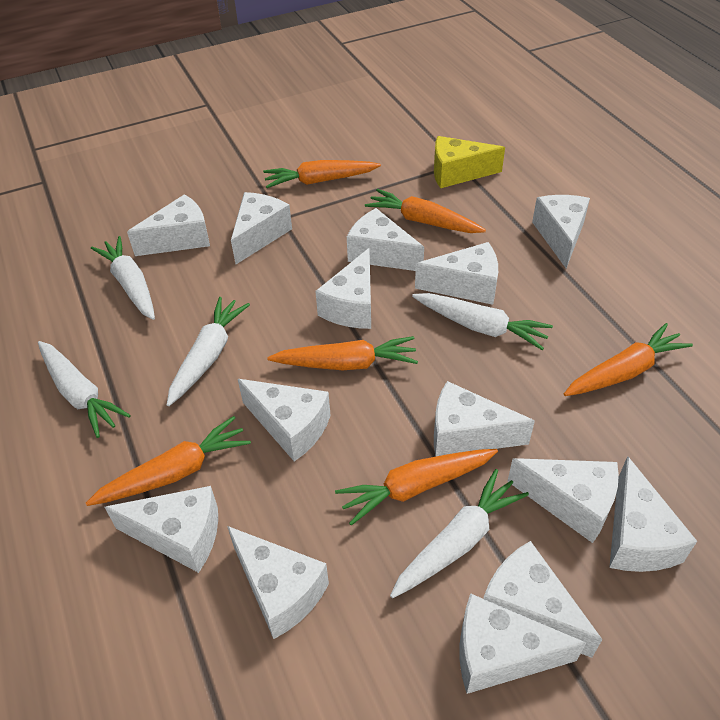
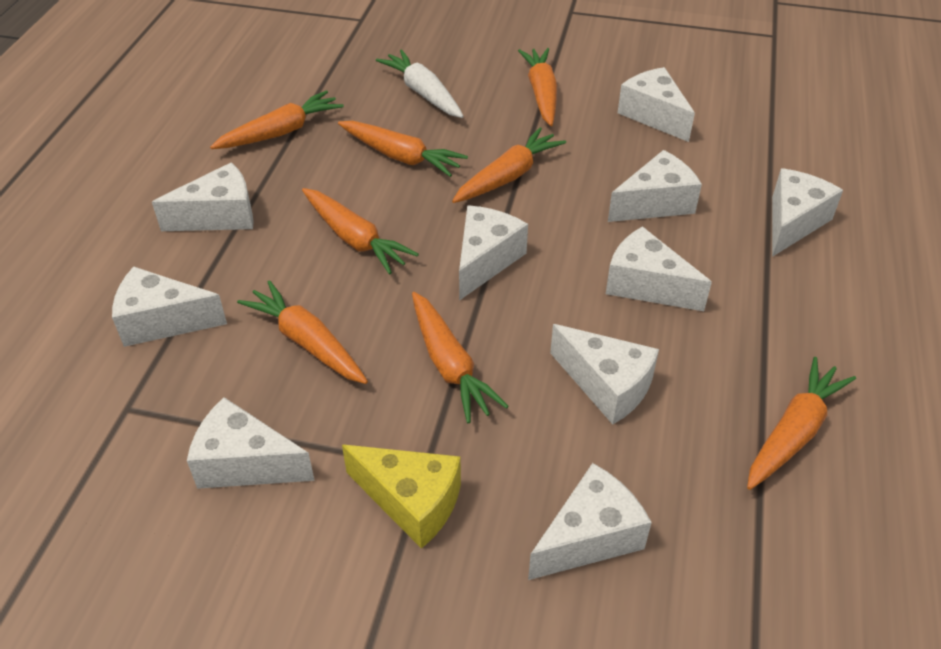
orange carrot: 6 -> 8
white carrot: 5 -> 1
white cheese: 14 -> 10

